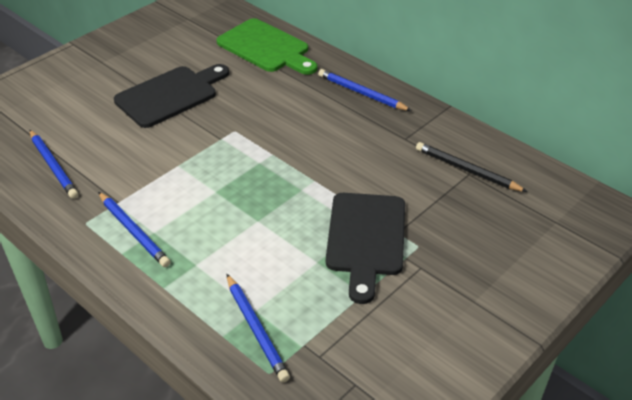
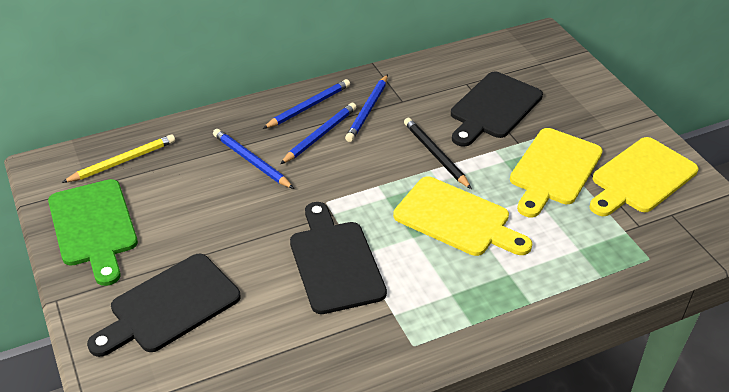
black cutting board: 2 -> 3
yellow cutting board: 0 -> 3
yellow pencil: 0 -> 1

